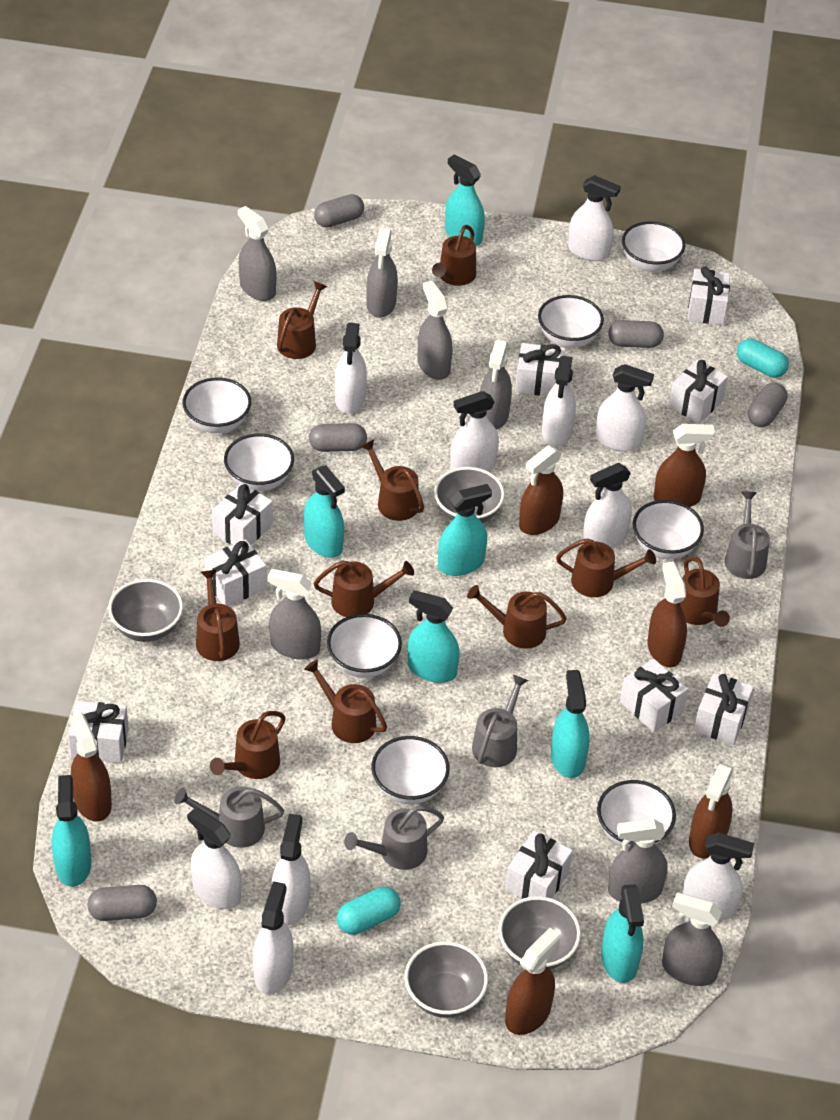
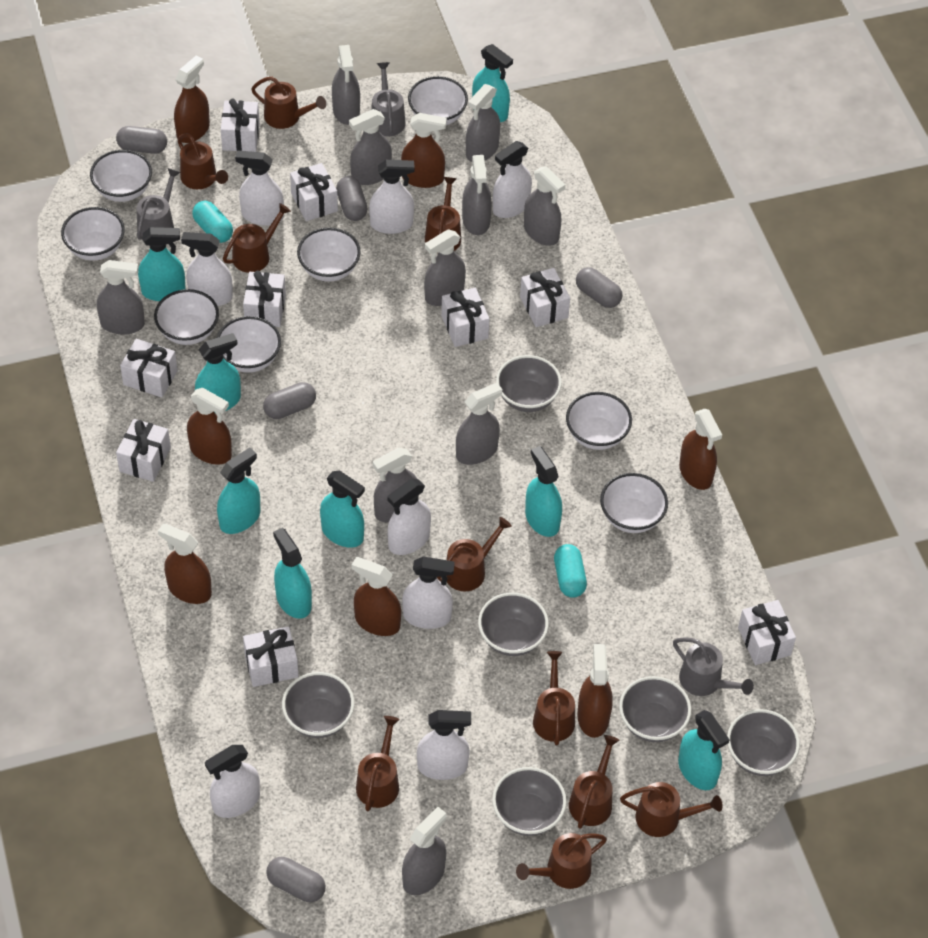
brown spray bottle: 6 -> 7
grey bowl: 4 -> 6
grey spray bottle: 7 -> 10
grey watering can: 4 -> 3
turquoise spray bottle: 7 -> 8
white spray bottle: 10 -> 8

